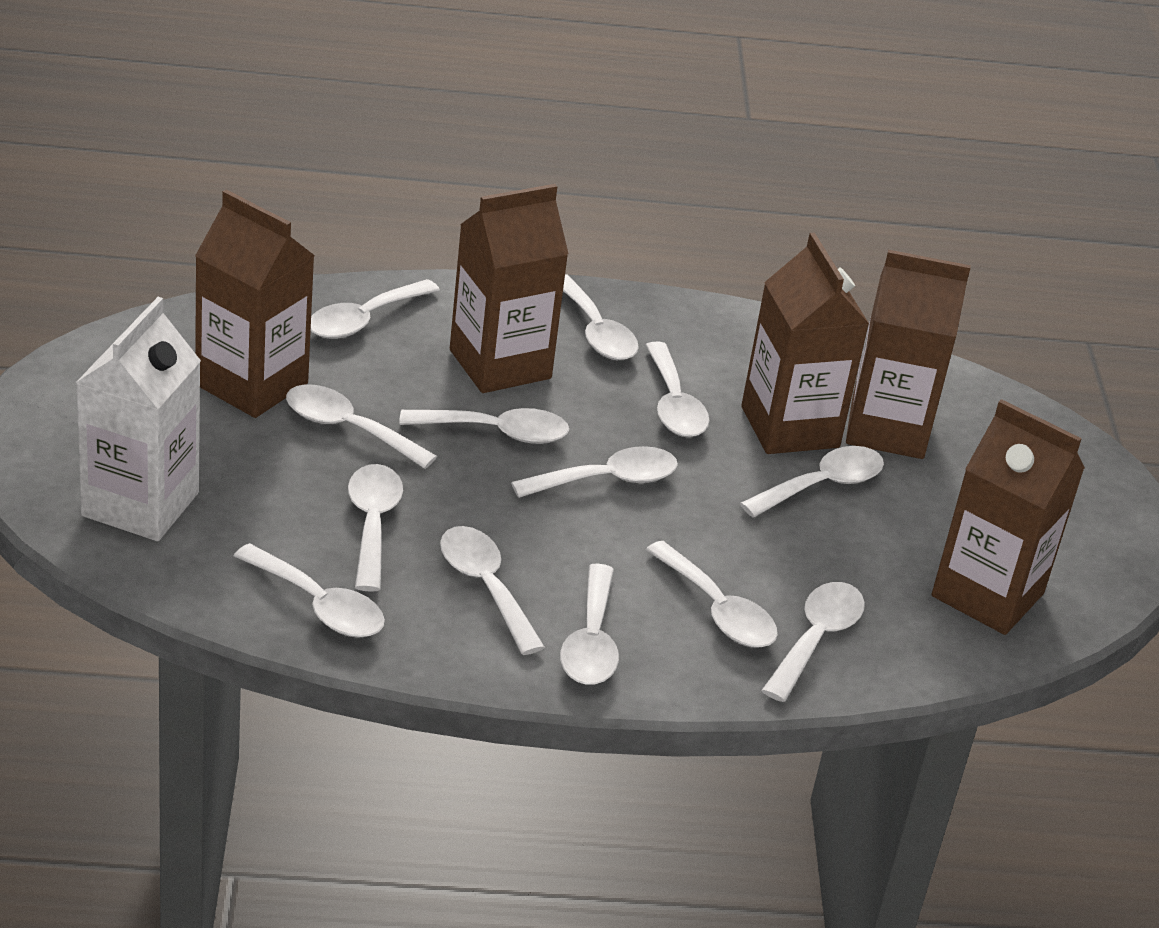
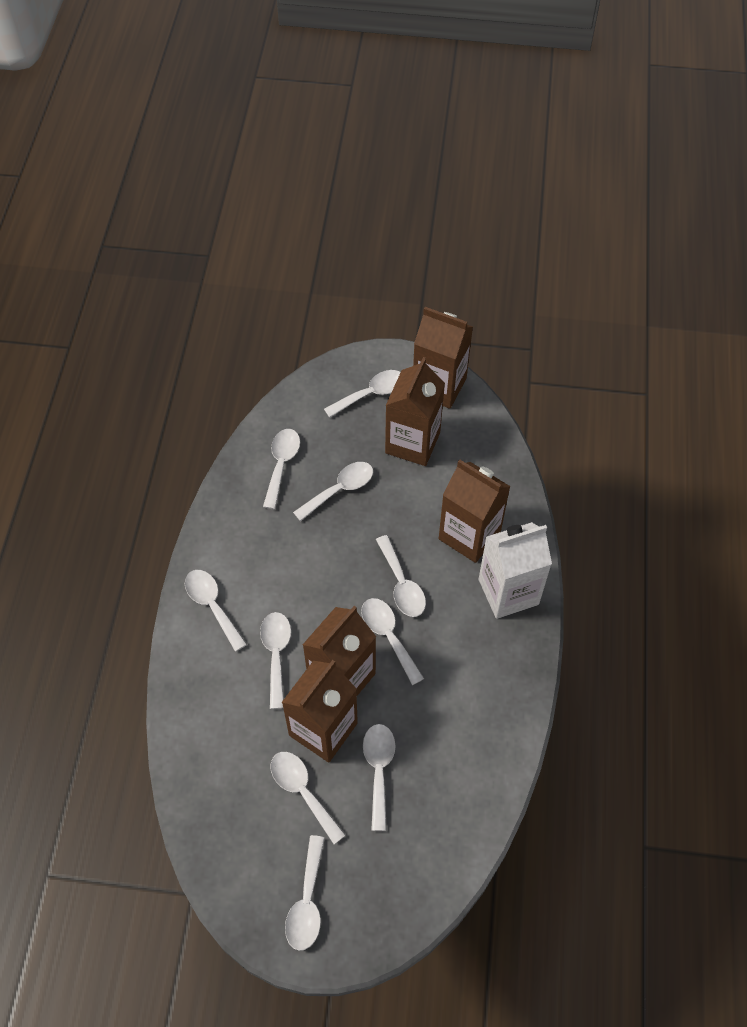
white spoon: 13 -> 10

